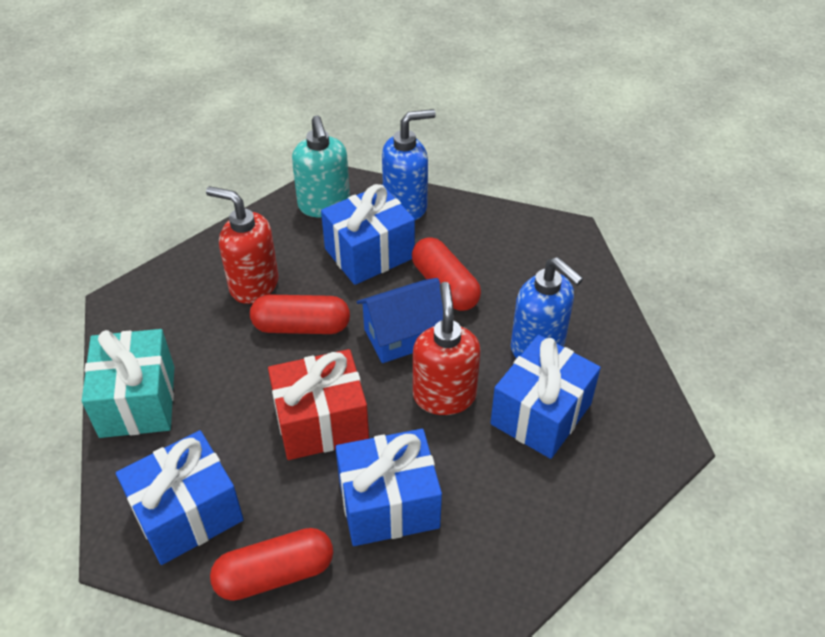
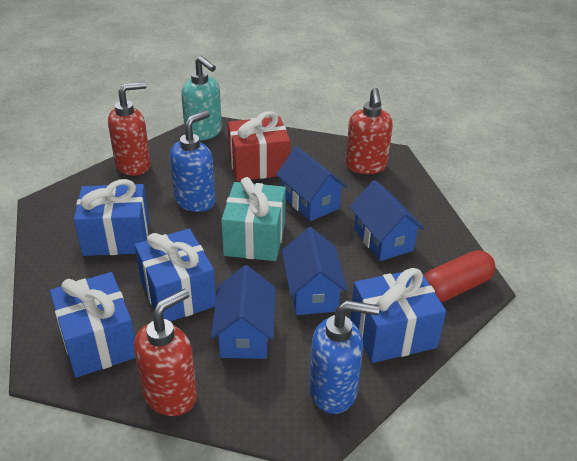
blue house: 1 -> 4
red capsule: 3 -> 1
red soap dispenser: 2 -> 3

